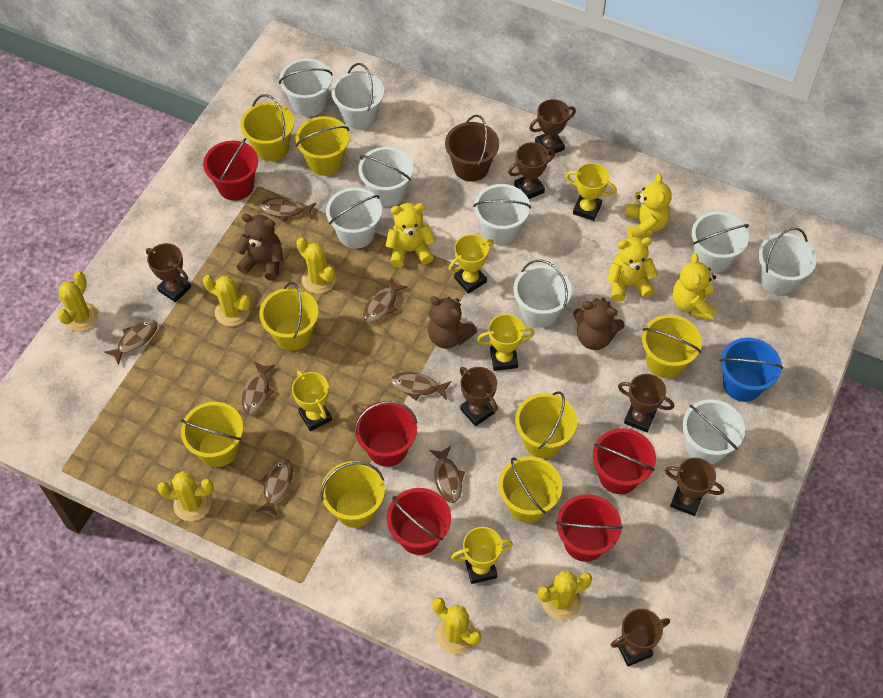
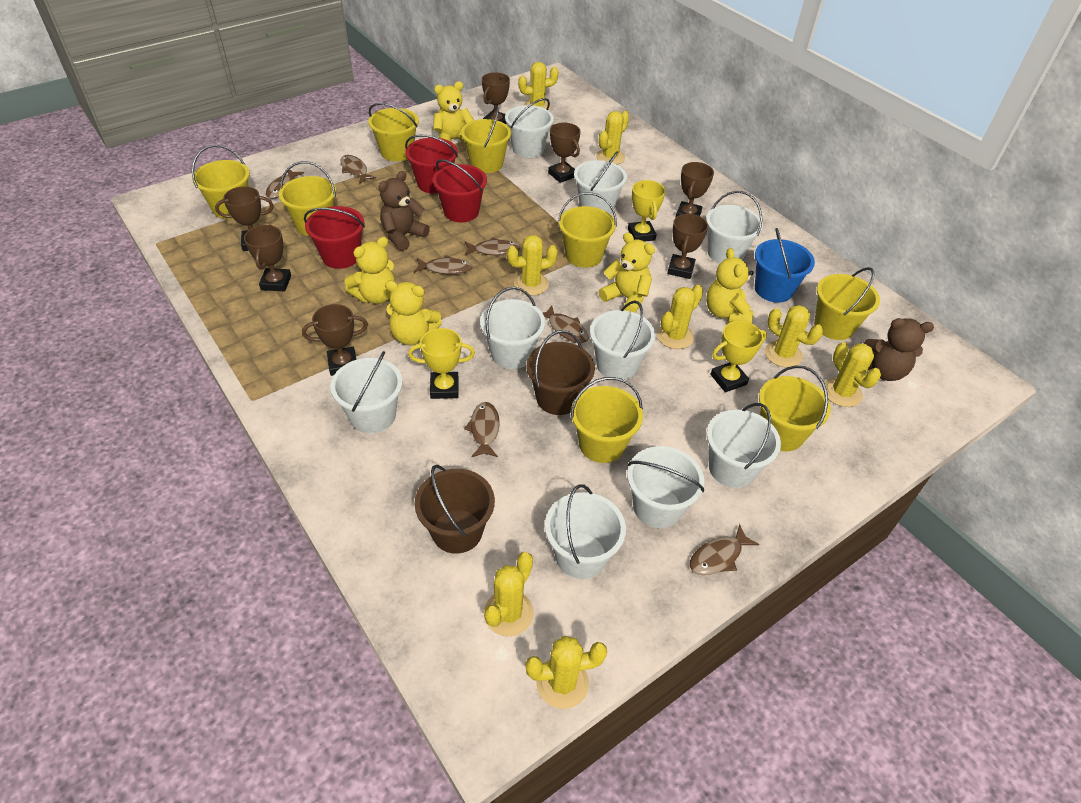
brown bucket: 1 -> 2
brown teddy bear: 3 -> 2
red bucket: 5 -> 3
yellow cactus: 6 -> 8
yellow teddy bear: 4 -> 5
yellow trophy: 5 -> 3

